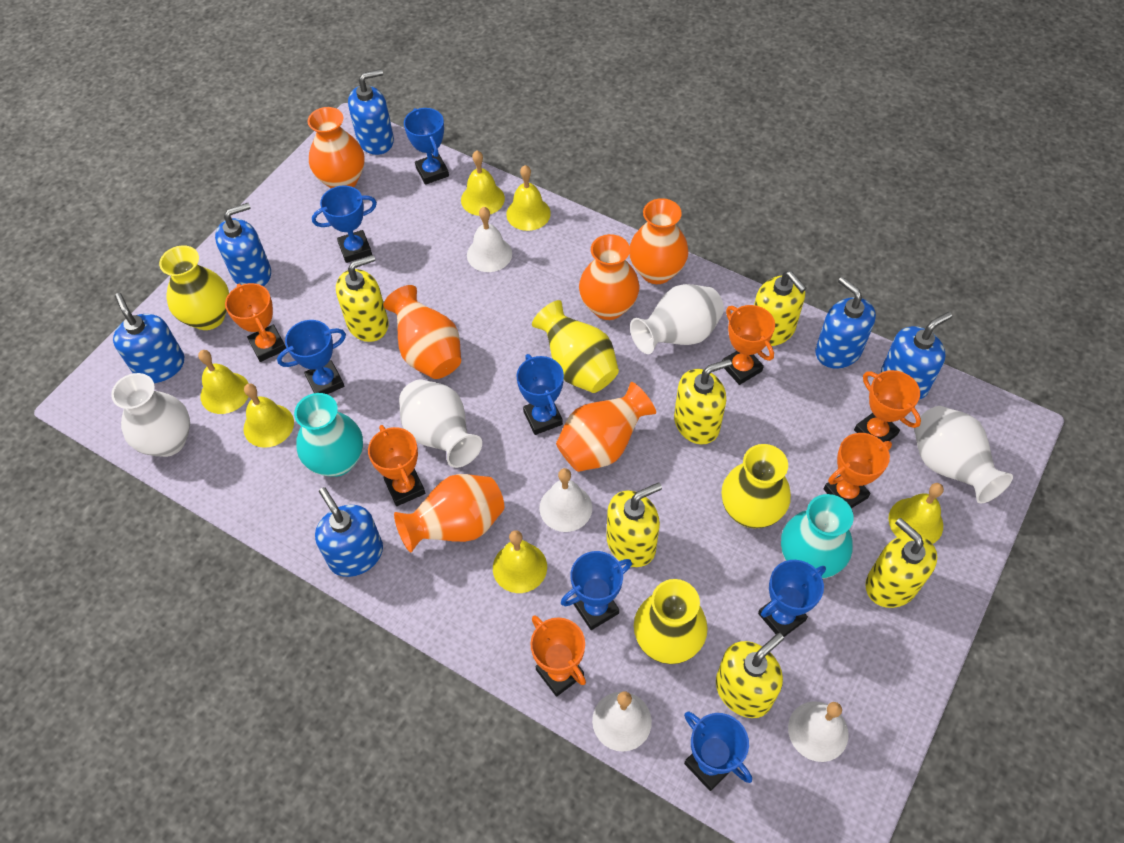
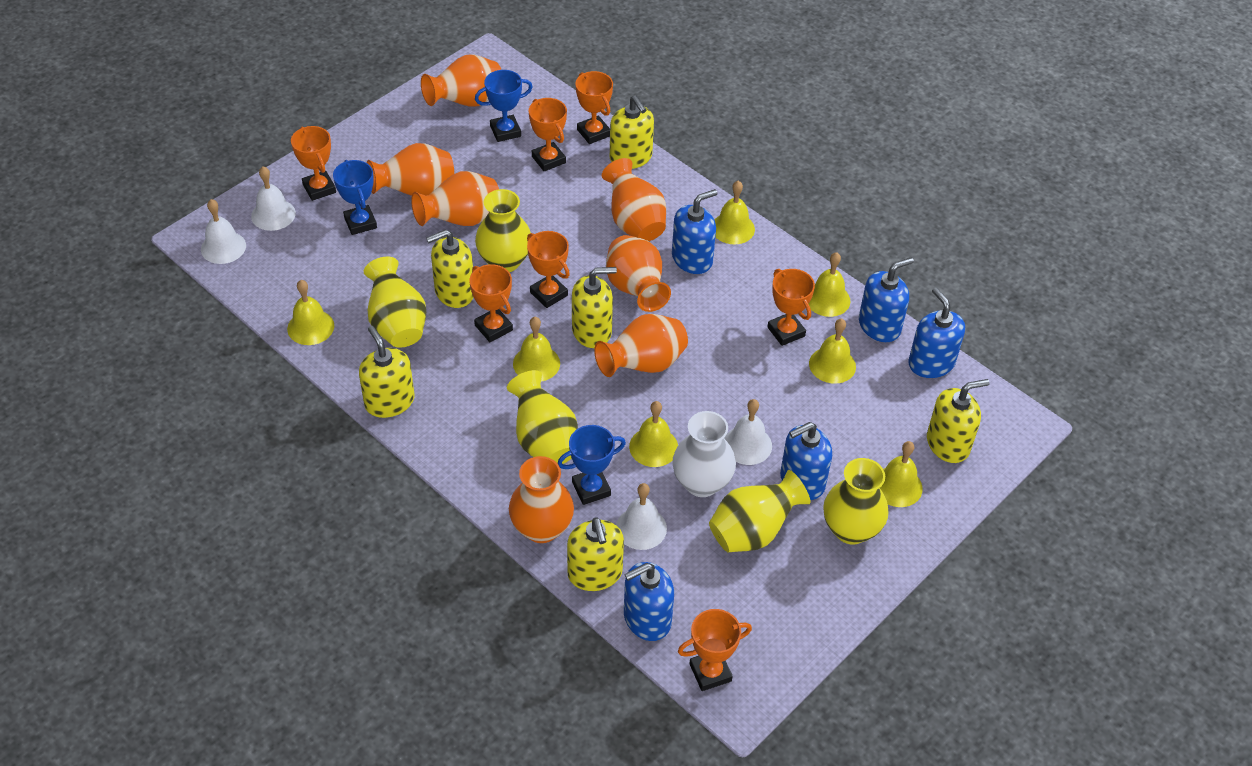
blue soap dispenser: 6 -> 5
blue trophy: 7 -> 3
orange trophy: 6 -> 7
orange vase: 6 -> 7
turquoise vase: 2 -> 0
white vase: 4 -> 1
yellow bell: 6 -> 7
yellow vase: 4 -> 5

